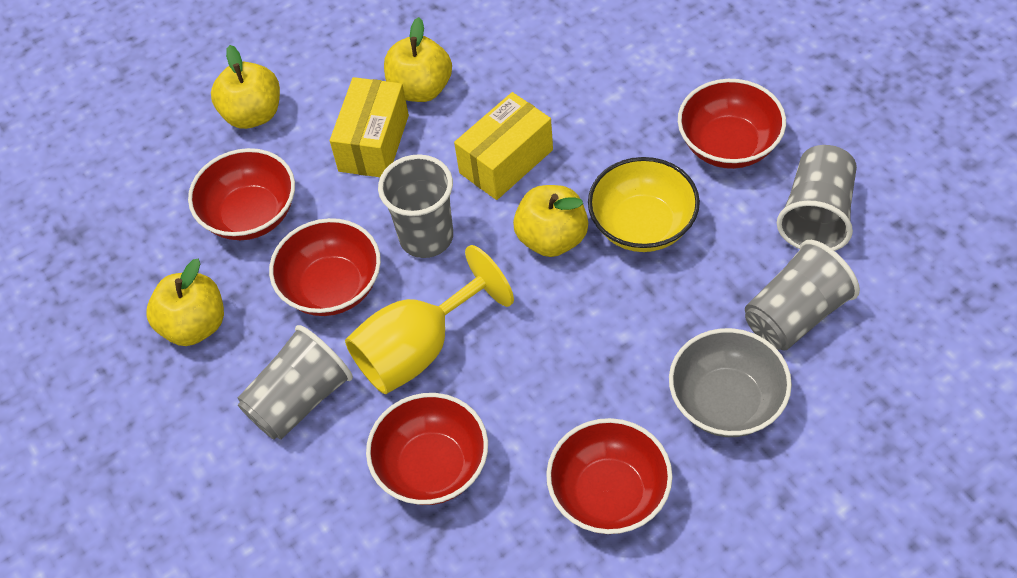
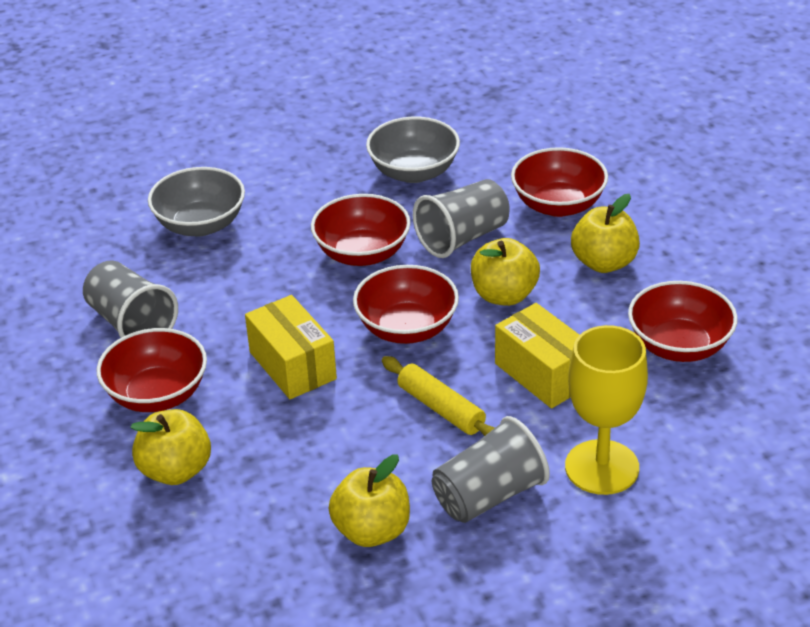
grey bowl: 1 -> 2
grey cup: 4 -> 3
yellow bowl: 1 -> 0
yellow rolling pin: 0 -> 1

